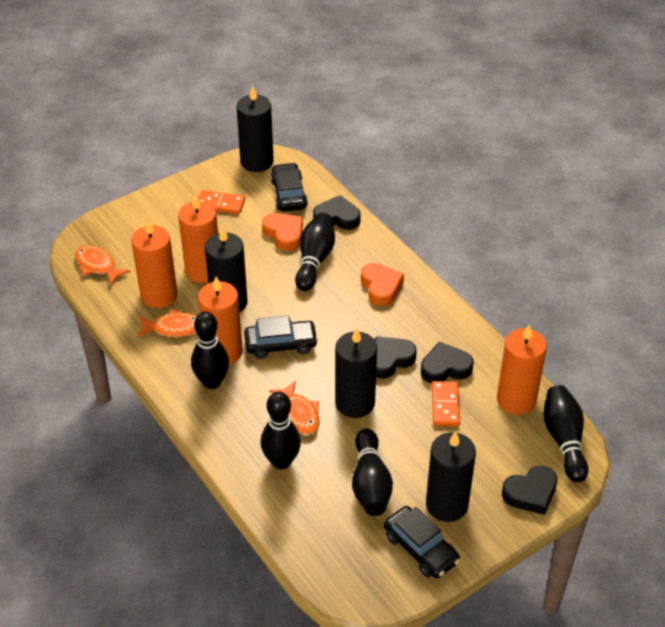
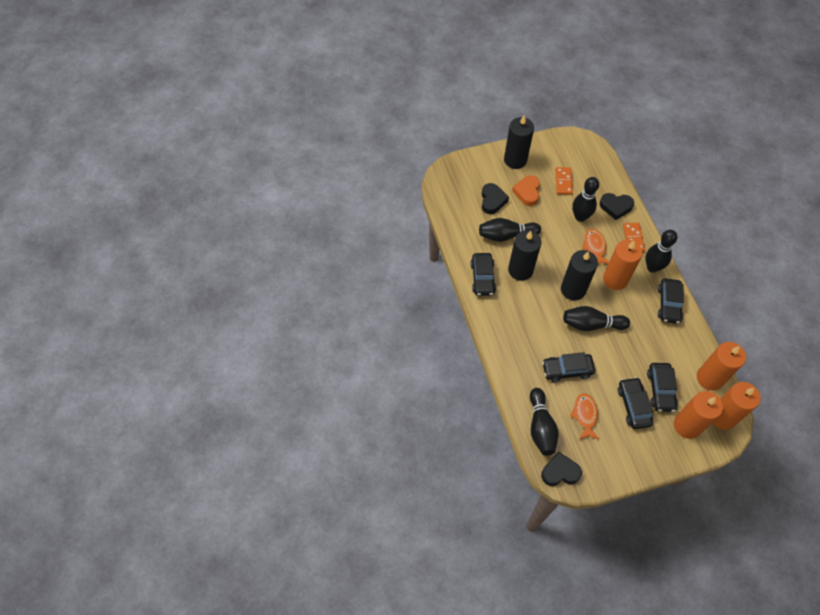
black candle: 4 -> 3
black car: 3 -> 5
black heart: 4 -> 3
orange fish: 3 -> 2
orange heart: 2 -> 1

